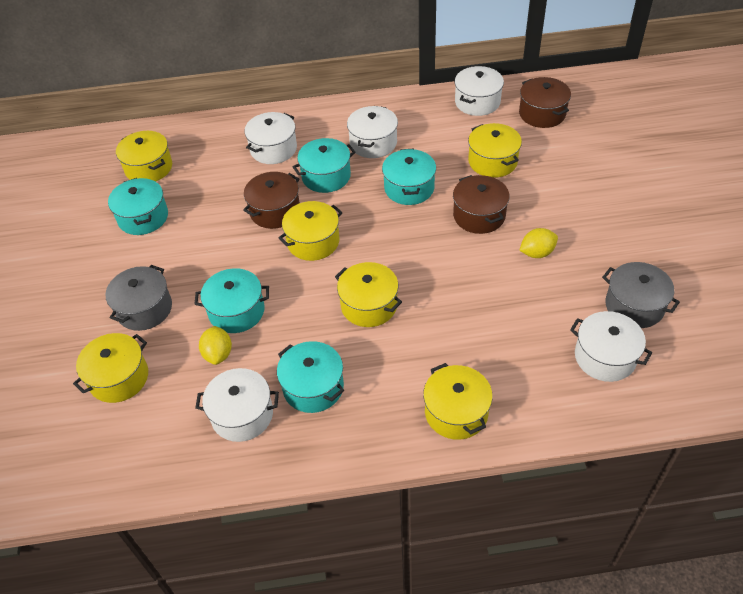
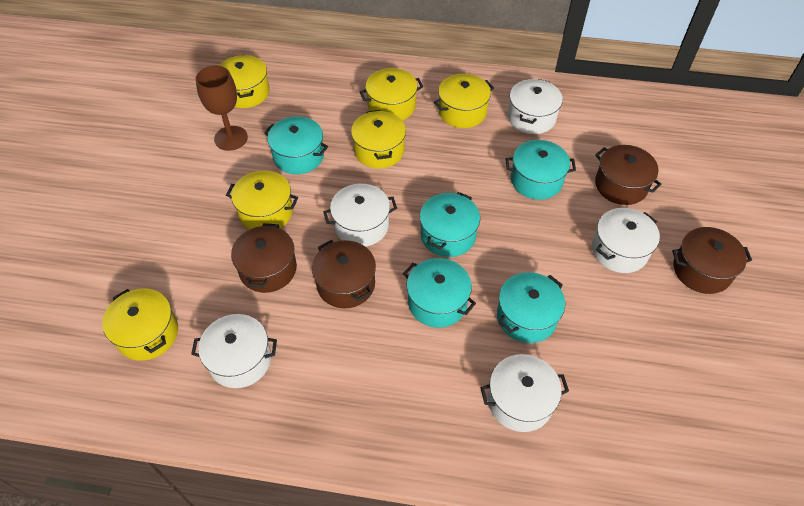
brown goblet: 0 -> 1
brown pot: 3 -> 4
grey pot: 2 -> 0
yellow lemon: 2 -> 0

